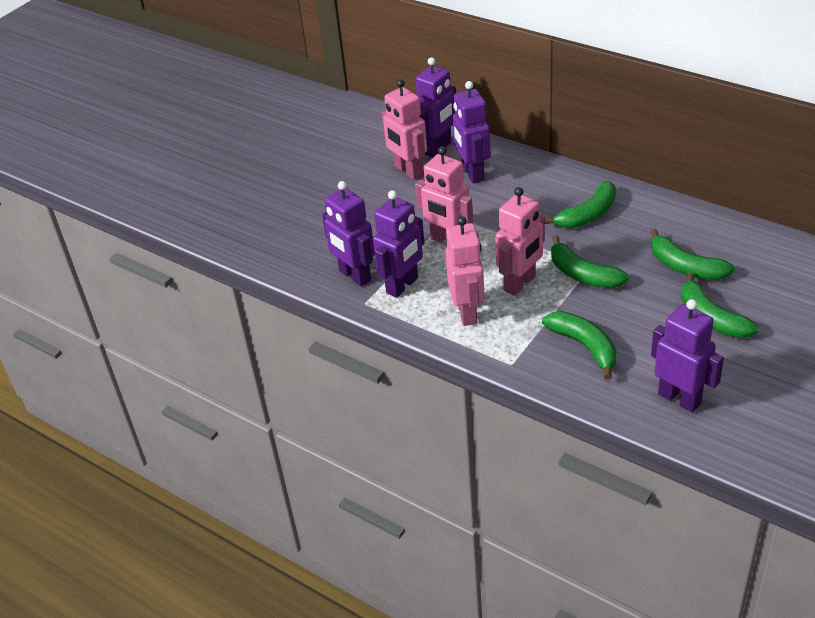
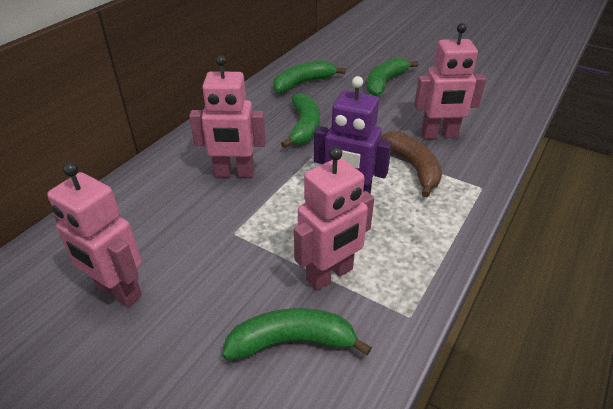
brown banana: 0 -> 1
green banana: 5 -> 4
purple robot: 5 -> 1

